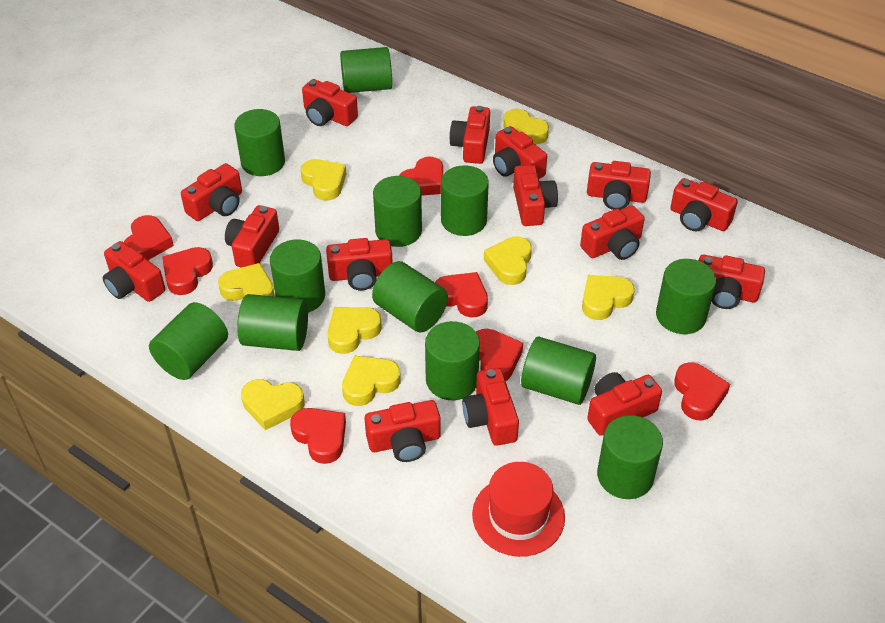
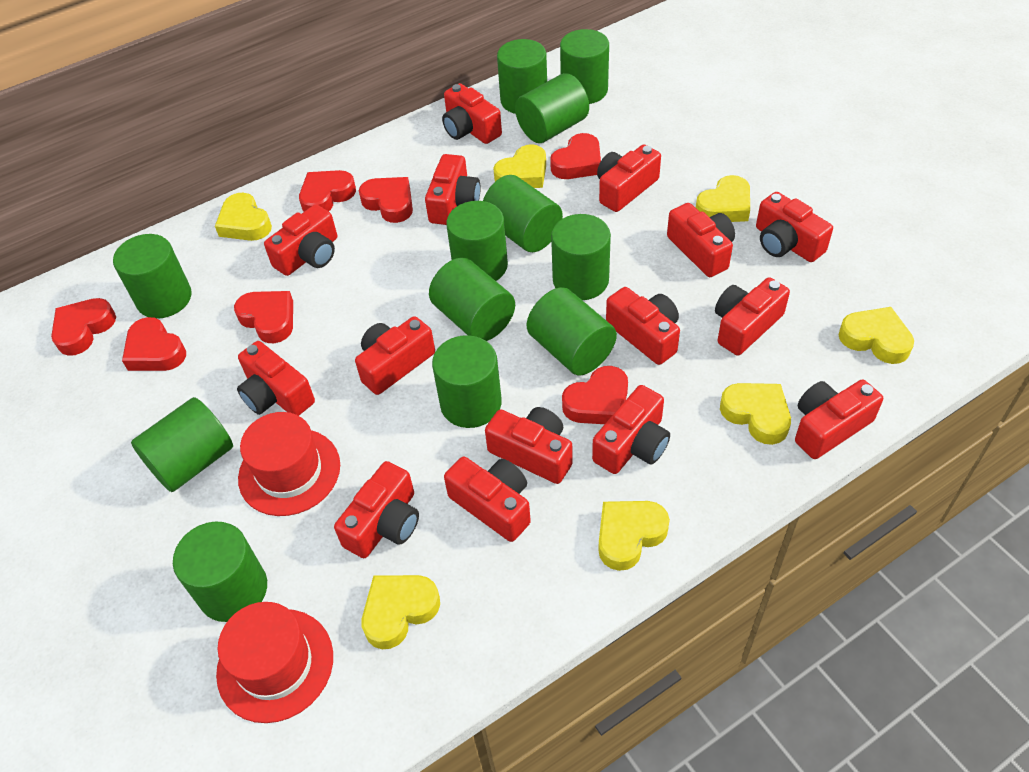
red hat: 1 -> 2
yellow heart: 8 -> 7

